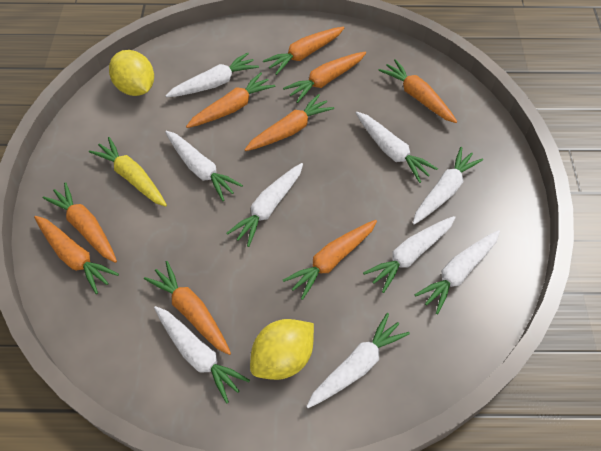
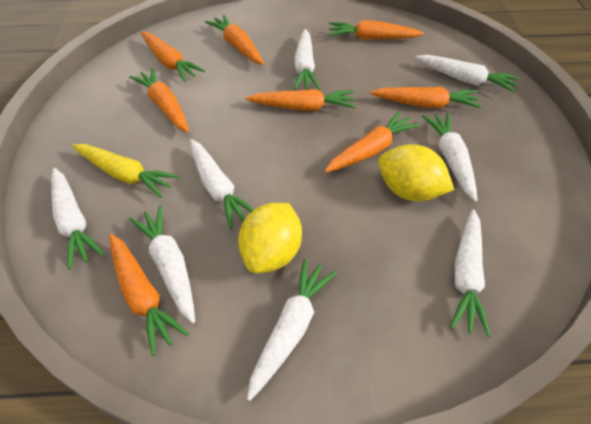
orange carrot: 9 -> 8
white carrot: 9 -> 8

